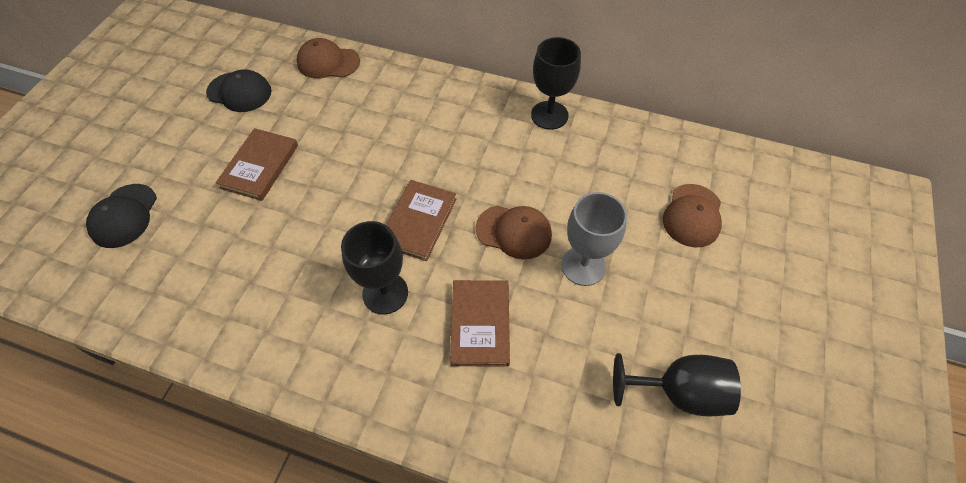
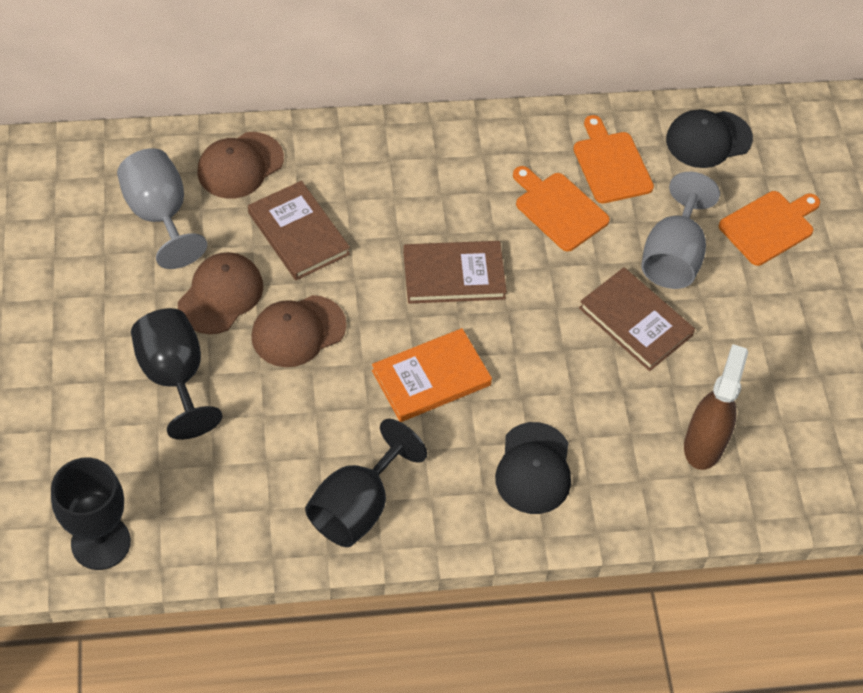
brown spray bottle: 0 -> 1
grey goblet: 1 -> 2
orange book: 0 -> 1
orange cutting board: 0 -> 3

